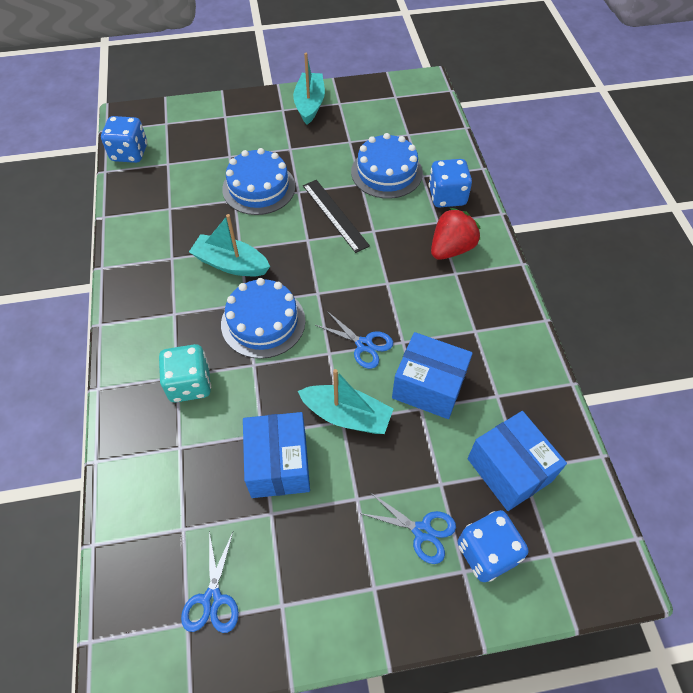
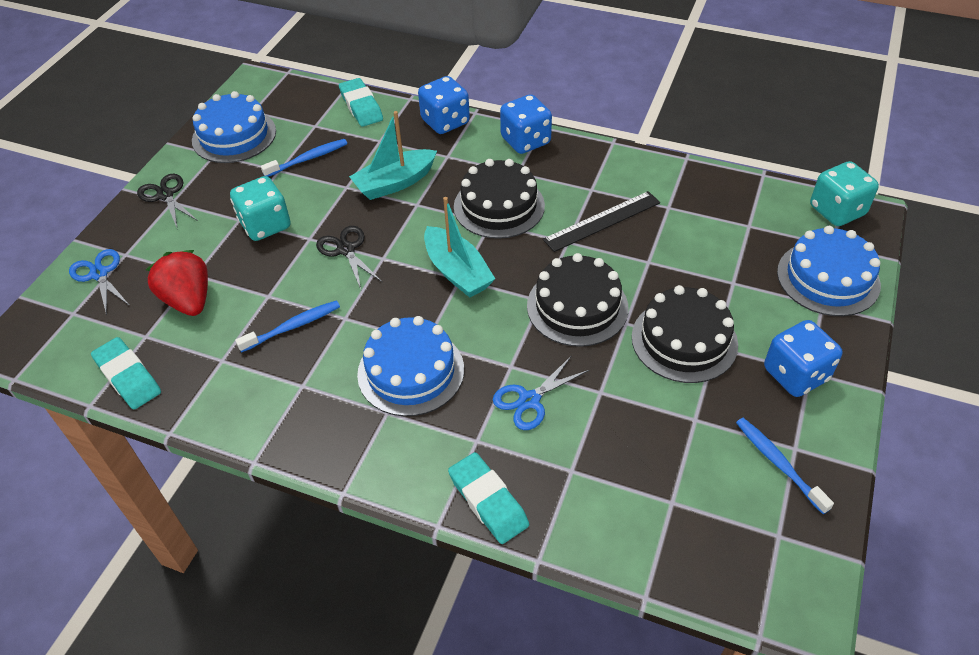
black cake: 0 -> 3
black scissors: 0 -> 2
blue box: 3 -> 0
blue scissors: 3 -> 2
blue toothbrush: 0 -> 3
turquoise boat: 3 -> 2
turquoise dice: 1 -> 2
turquoise eraser: 0 -> 3

